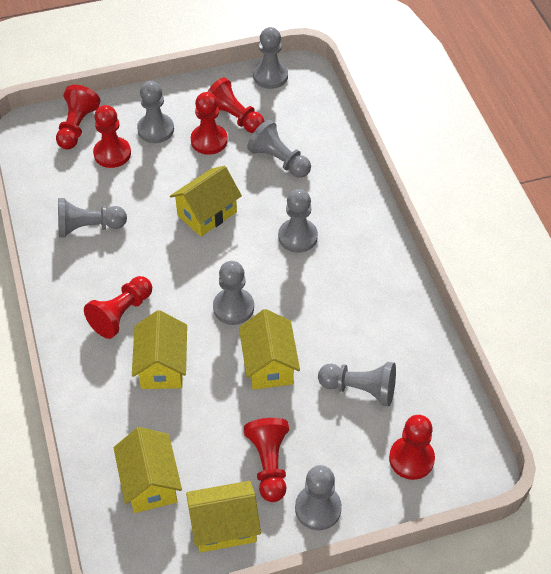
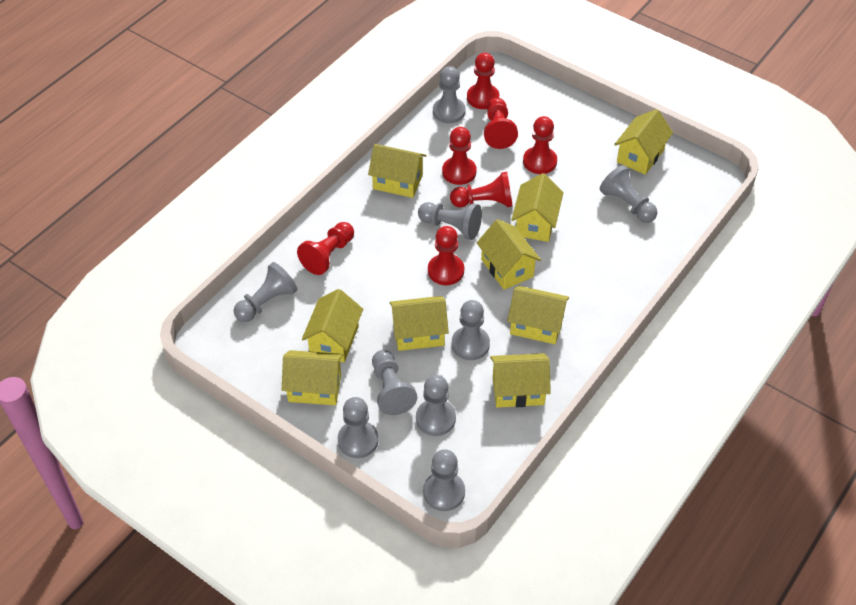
grey pawn: 8 -> 9
yellow house: 5 -> 9

